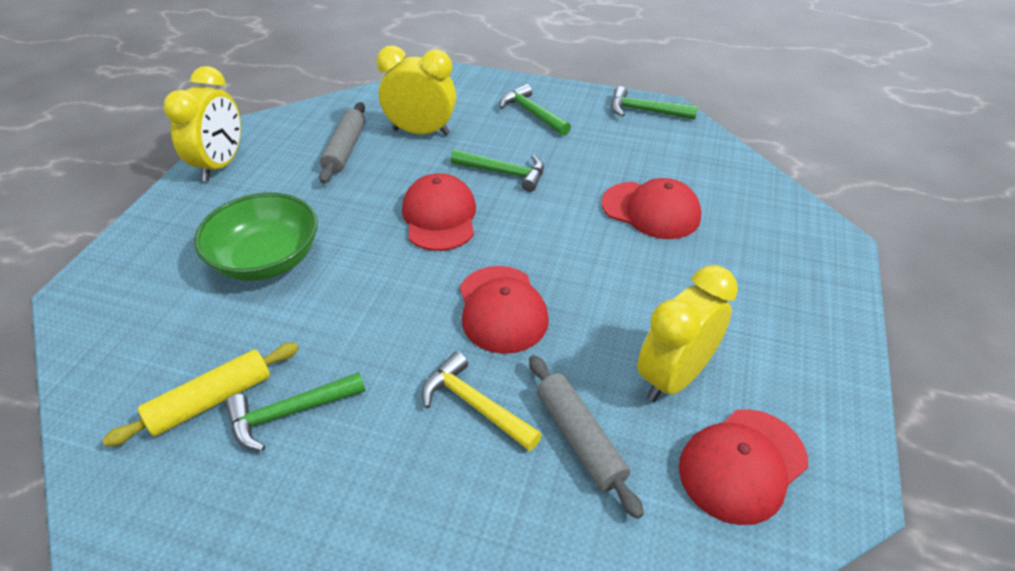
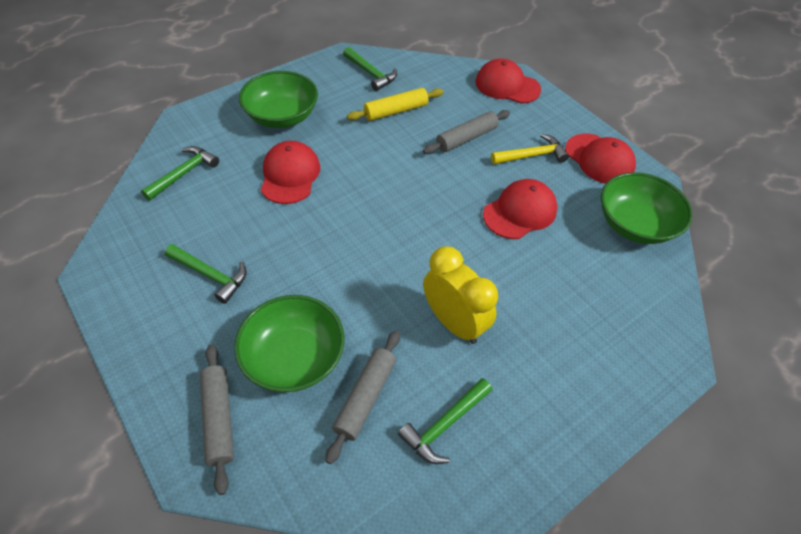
green bowl: 1 -> 3
grey rolling pin: 2 -> 3
yellow clock: 3 -> 1

